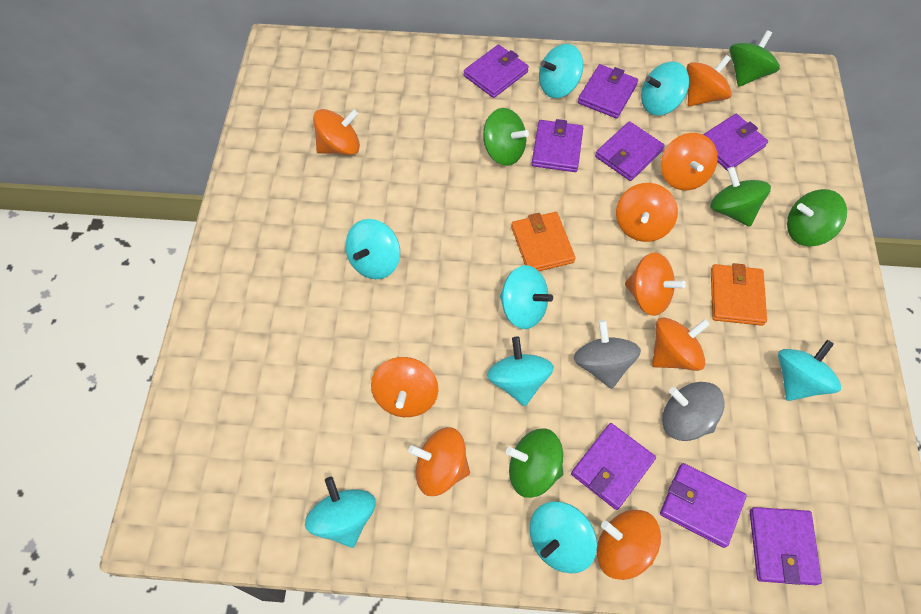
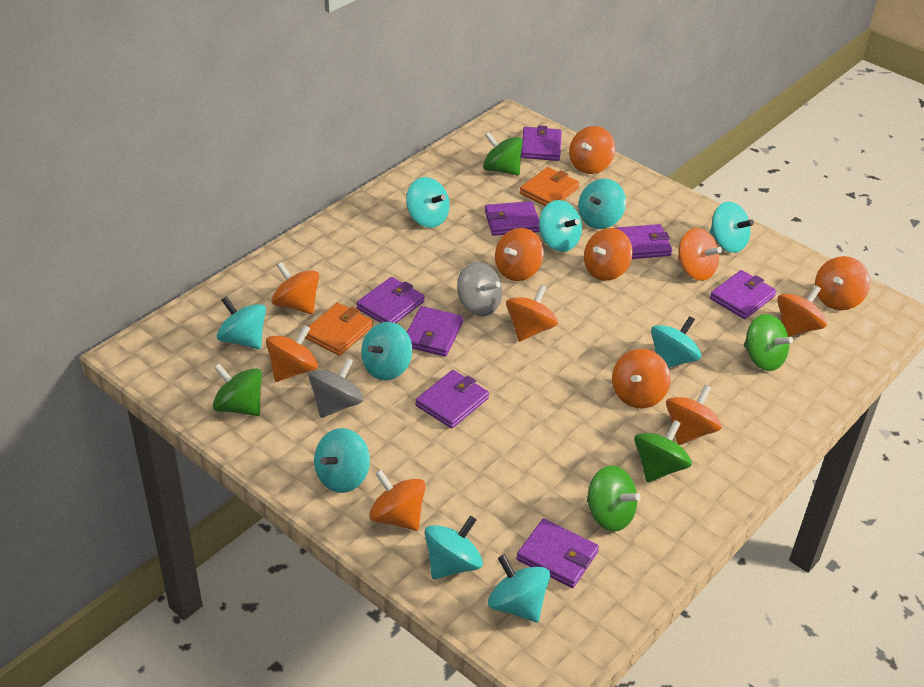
orange spinning top: 9 -> 12
turquoise spinning top: 8 -> 10

